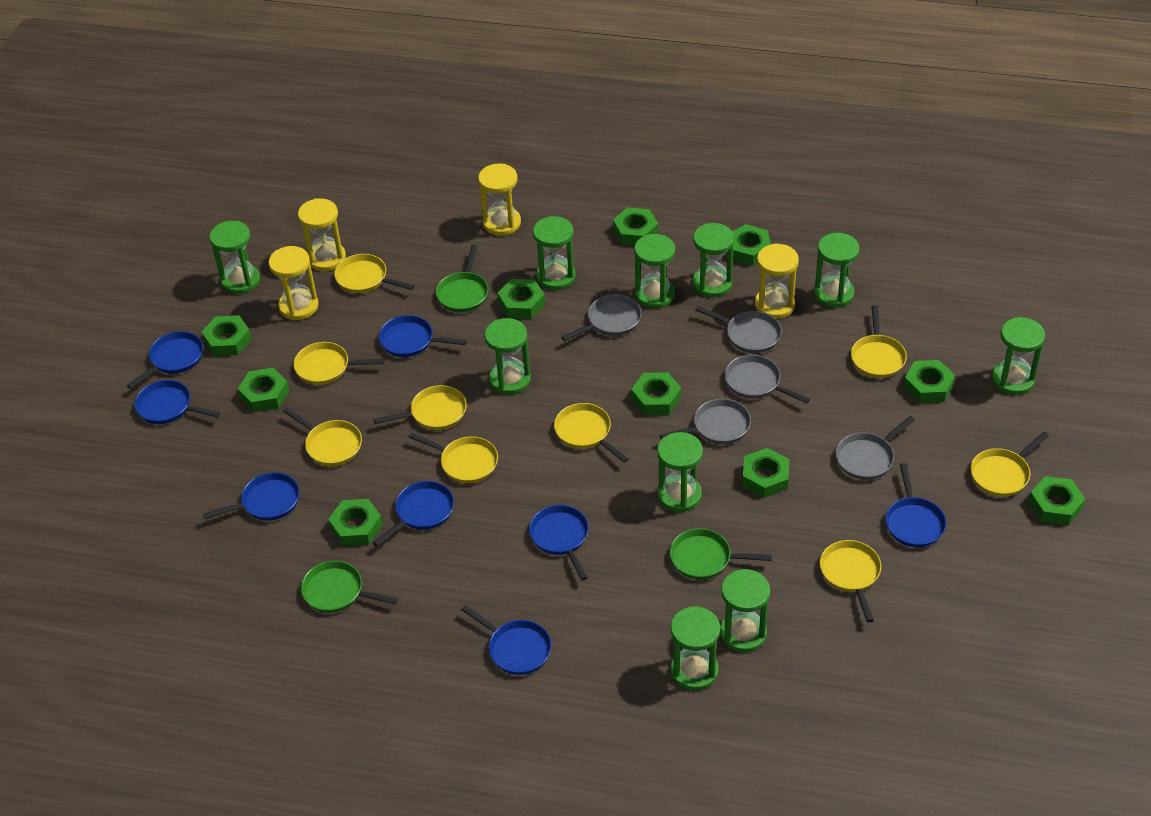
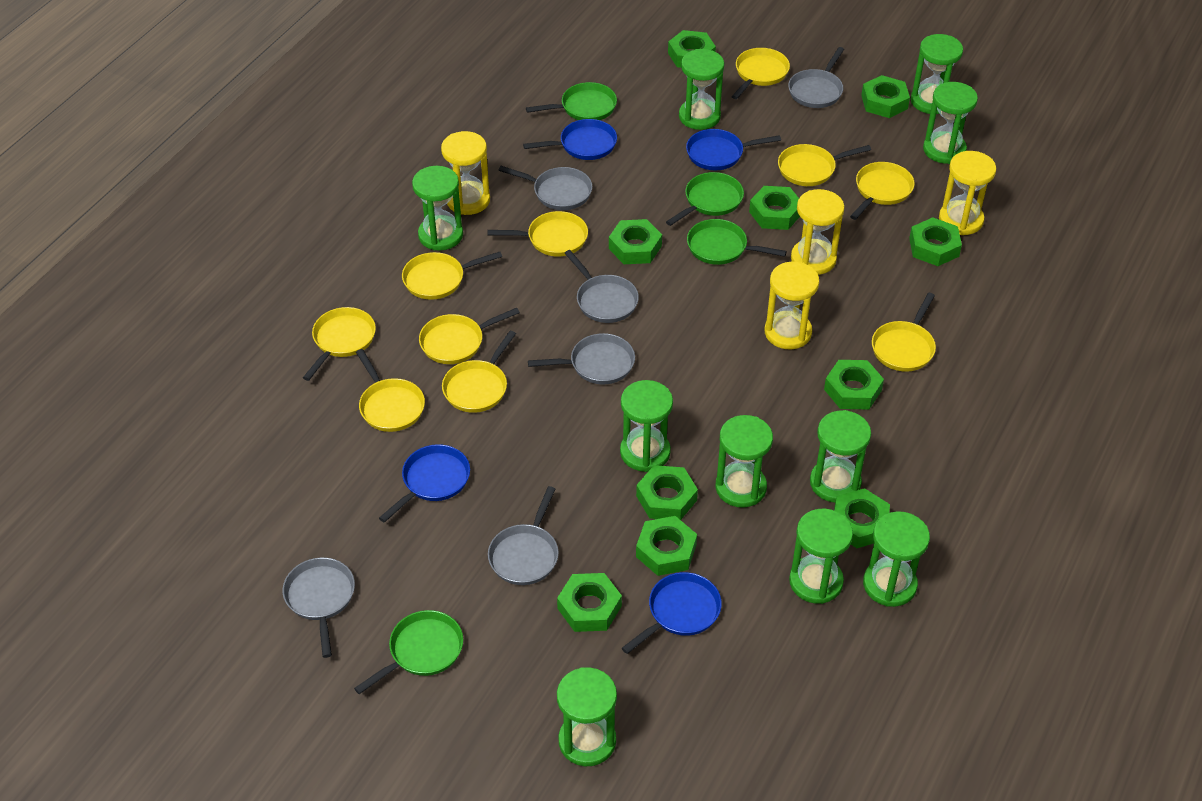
blue pan: 8 -> 4
green pan: 3 -> 4
grey pan: 5 -> 6
yellow pan: 9 -> 10

